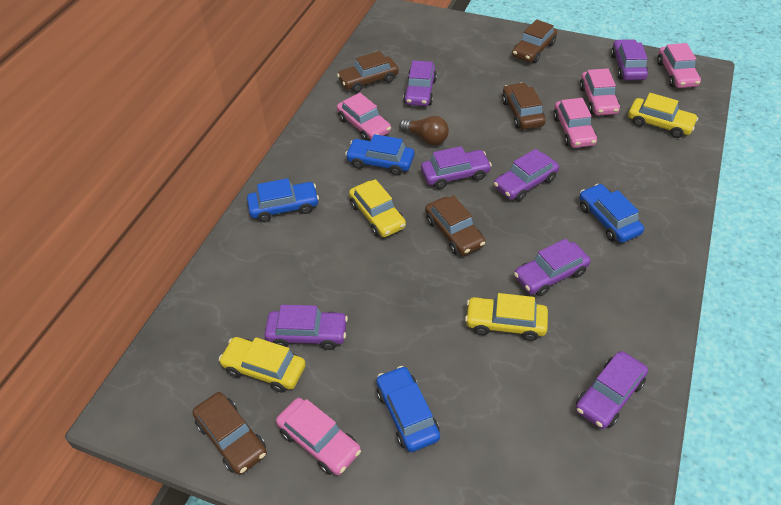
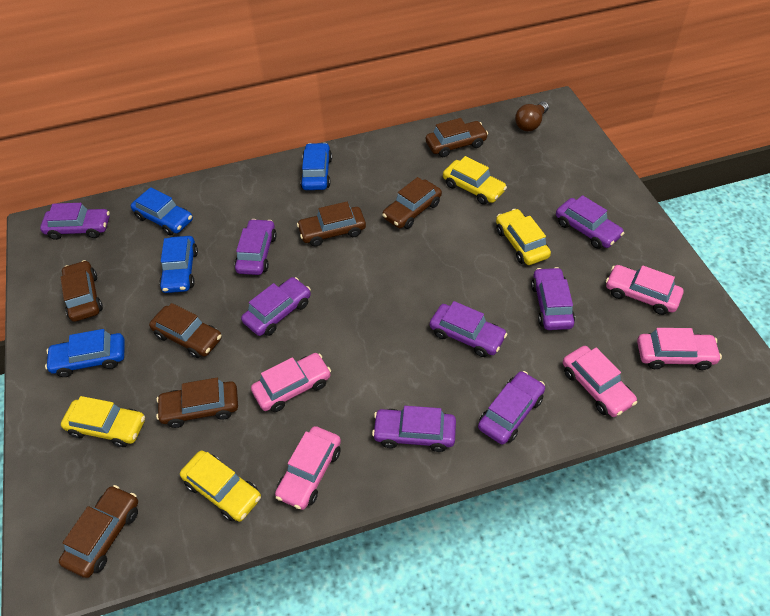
brown car: 5 -> 7
purple car: 7 -> 8

